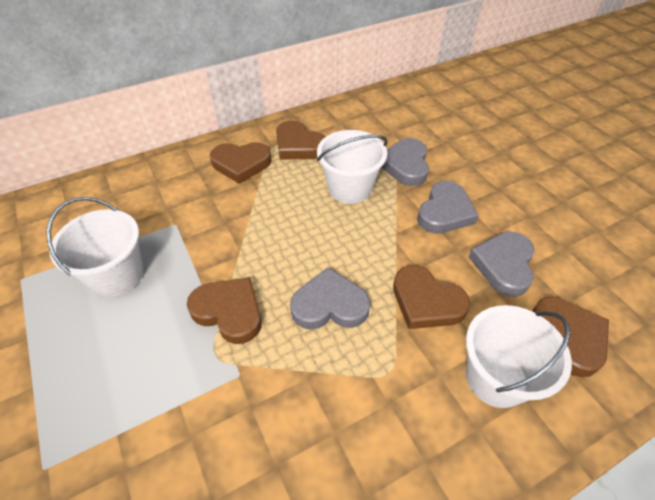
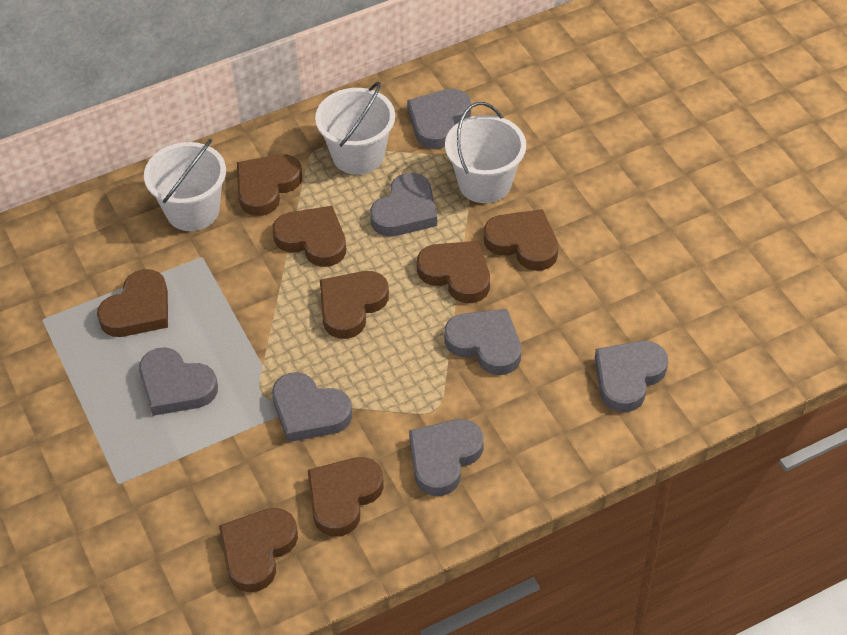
brown heart: 5 -> 8
grey heart: 4 -> 7

